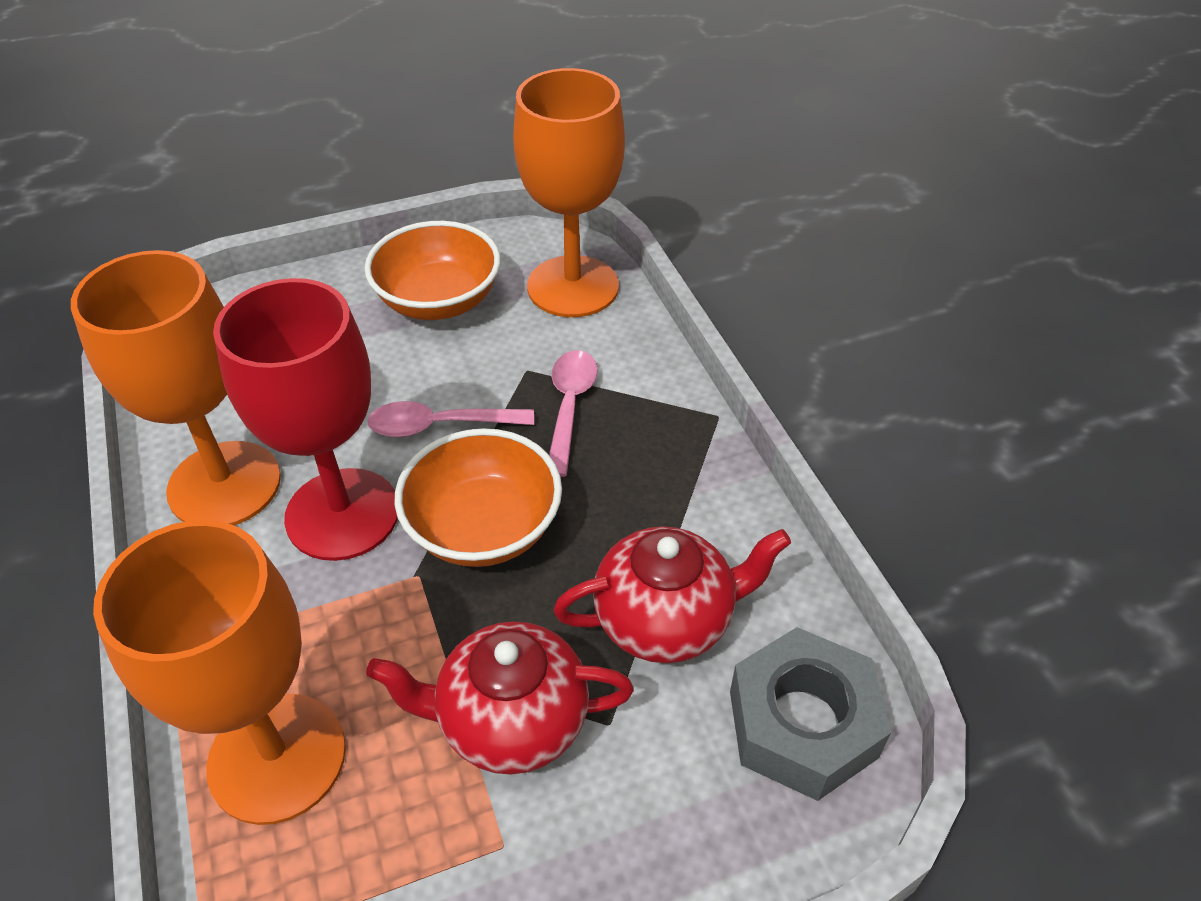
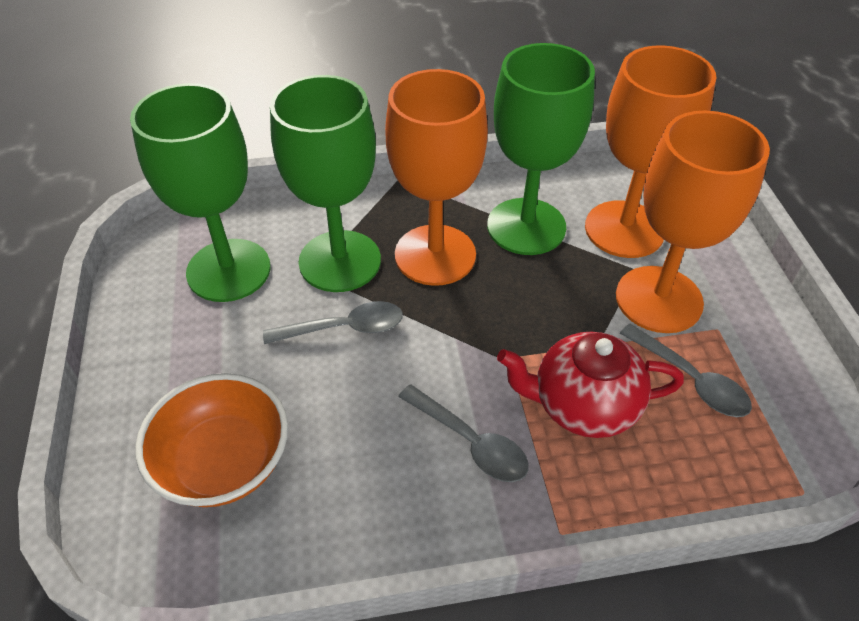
green goblet: 0 -> 3
grey nut: 1 -> 0
grey spoon: 0 -> 3
orange bowl: 2 -> 1
pink spoon: 2 -> 0
red goblet: 1 -> 0
red teapot: 2 -> 1

